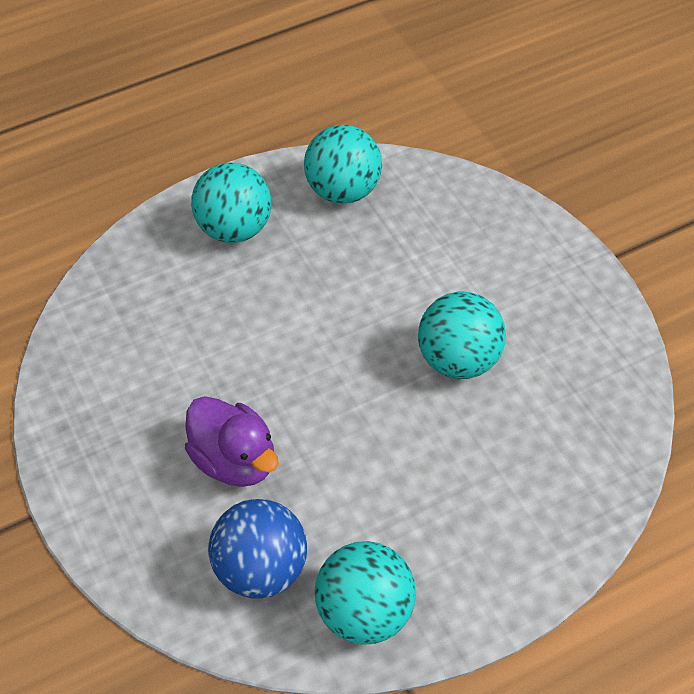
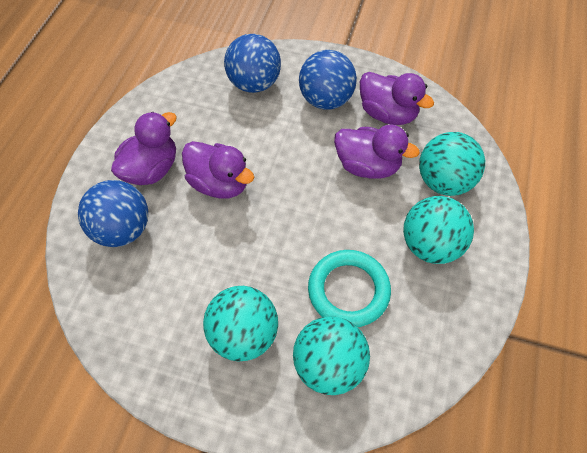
blue ball: 1 -> 3
purple duck: 1 -> 4
turquoise ring: 0 -> 1

